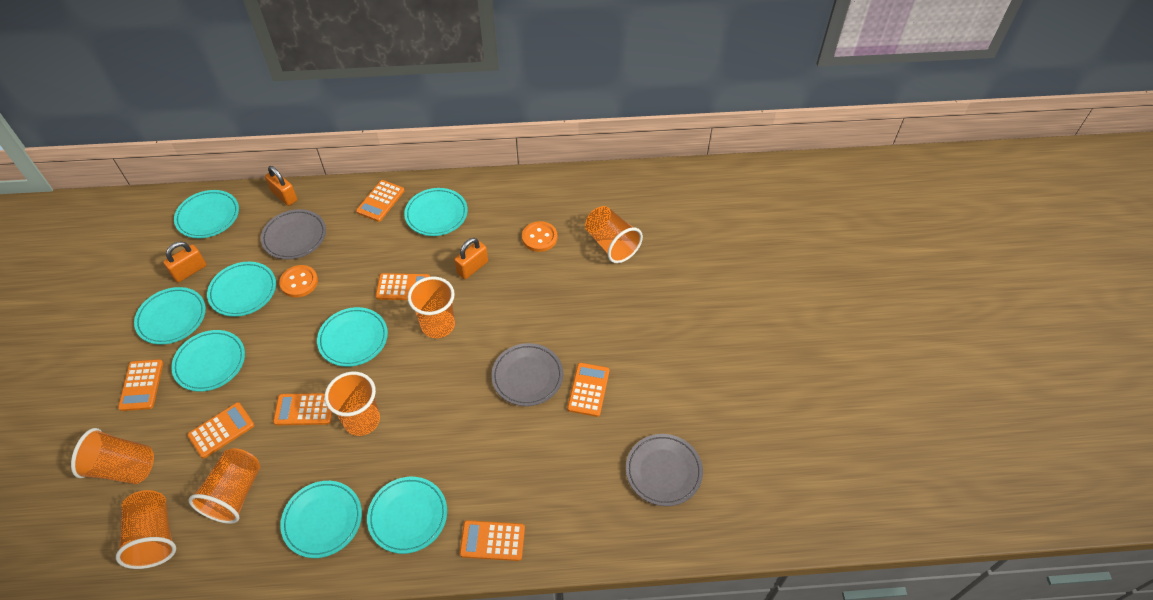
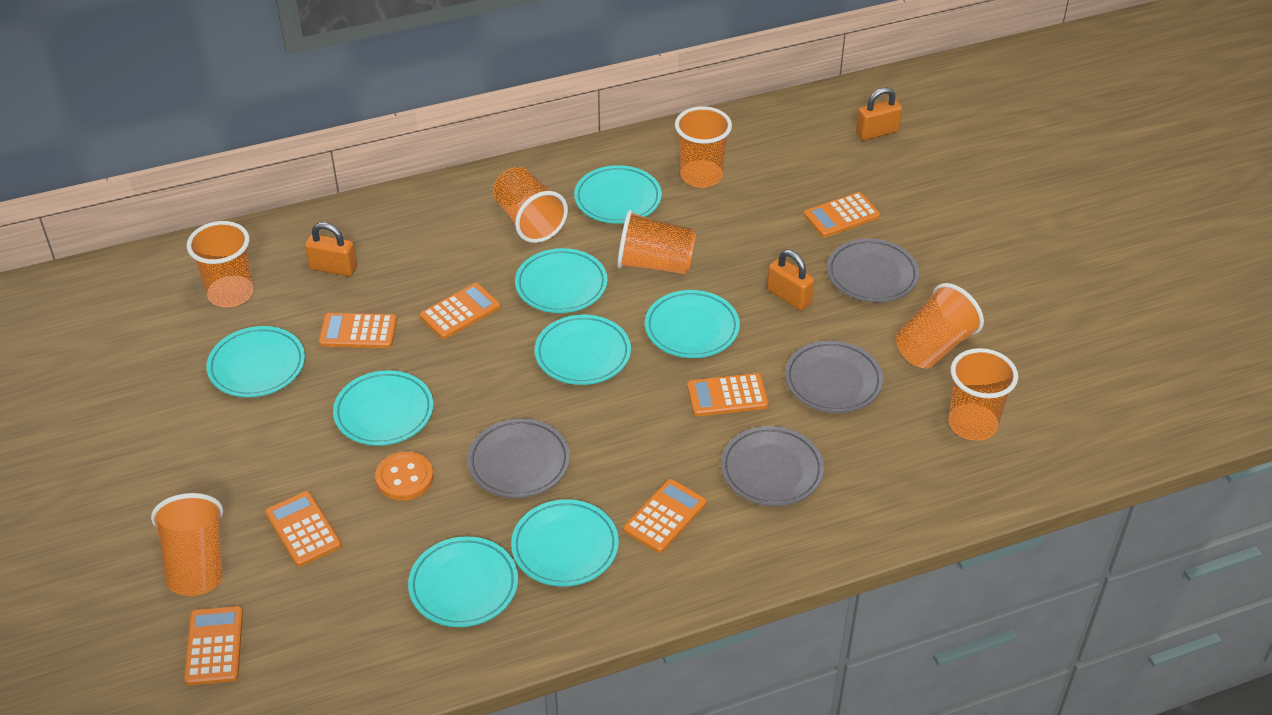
grey plate: 3 -> 4
orange button: 2 -> 1
orange cup: 6 -> 7

